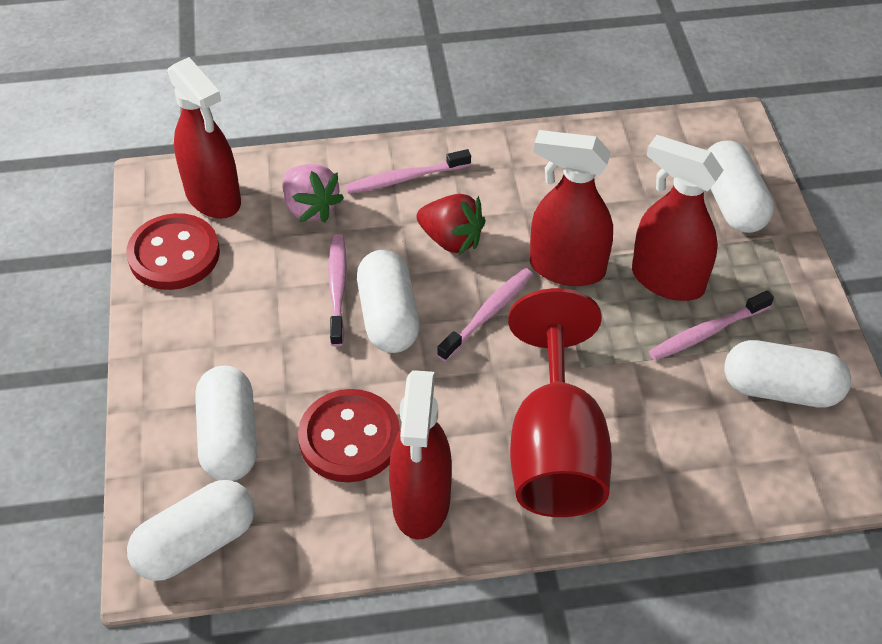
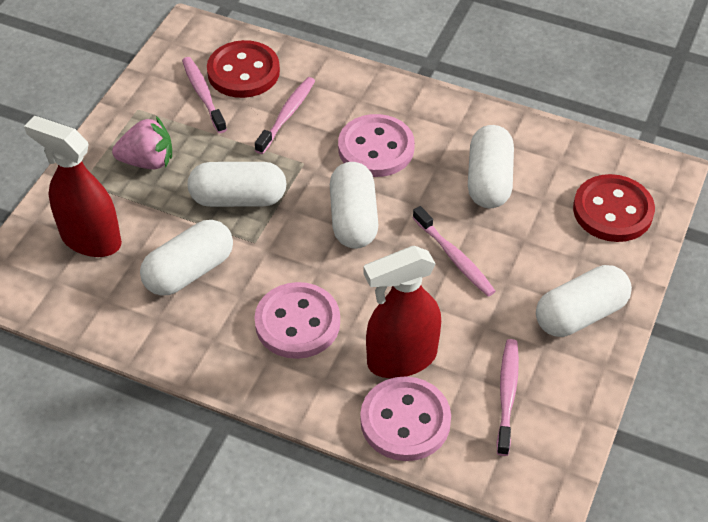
pink button: 0 -> 3
red goblet: 1 -> 0
red spray bottle: 4 -> 2
red strawberry: 1 -> 0

